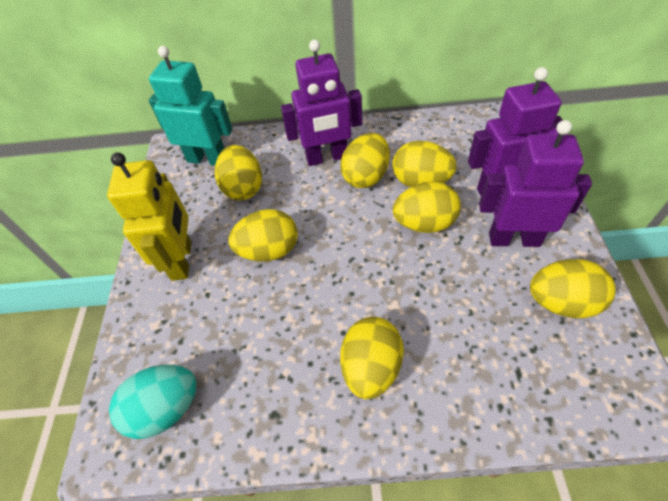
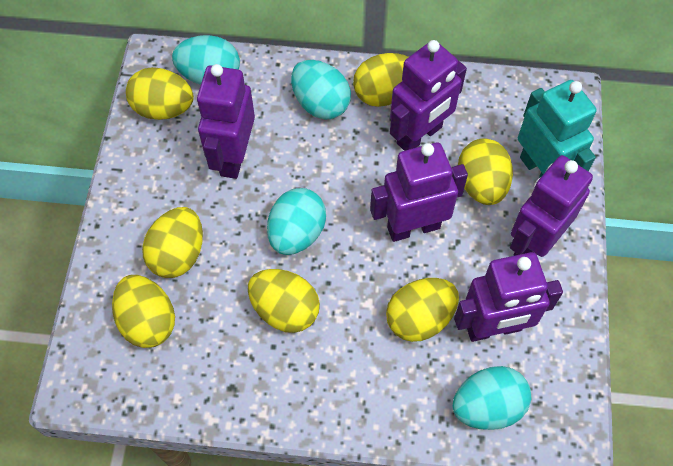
purple robot: 3 -> 5
turquoise egg: 1 -> 4
yellow robot: 1 -> 0

